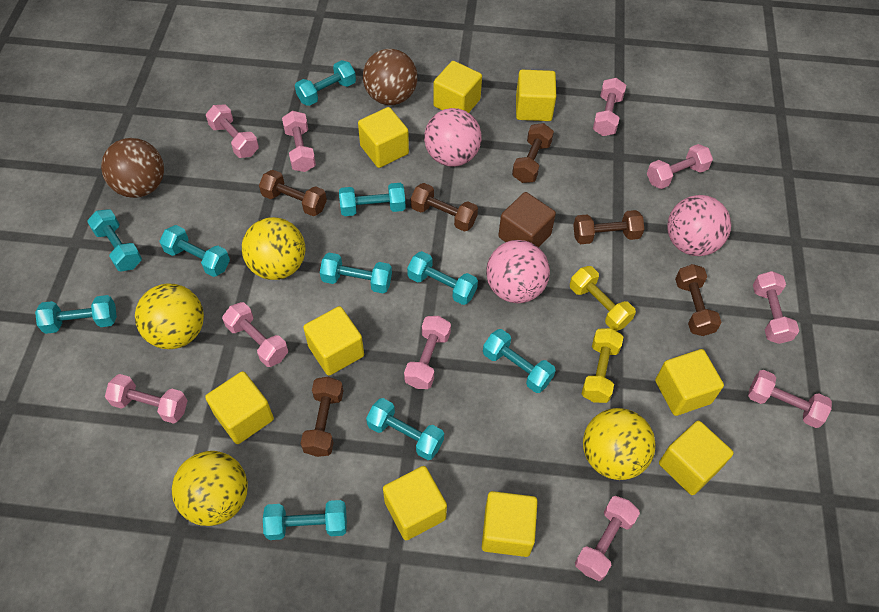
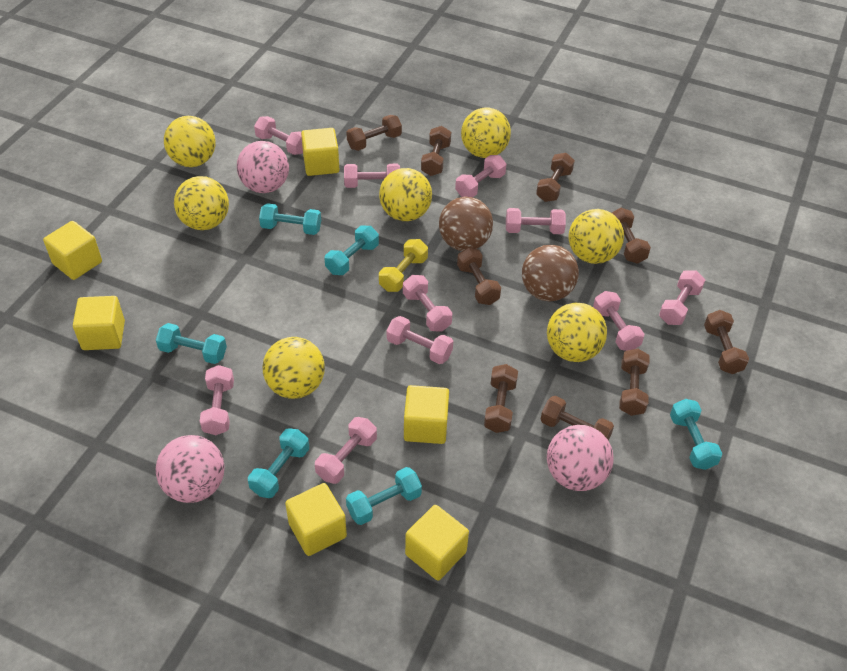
brown cube: 1 -> 0
brown dumbbell: 6 -> 9
turquoise dumbbell: 10 -> 6
yellow ball: 4 -> 7
yellow cube: 9 -> 6
yellow dumbbell: 2 -> 1

